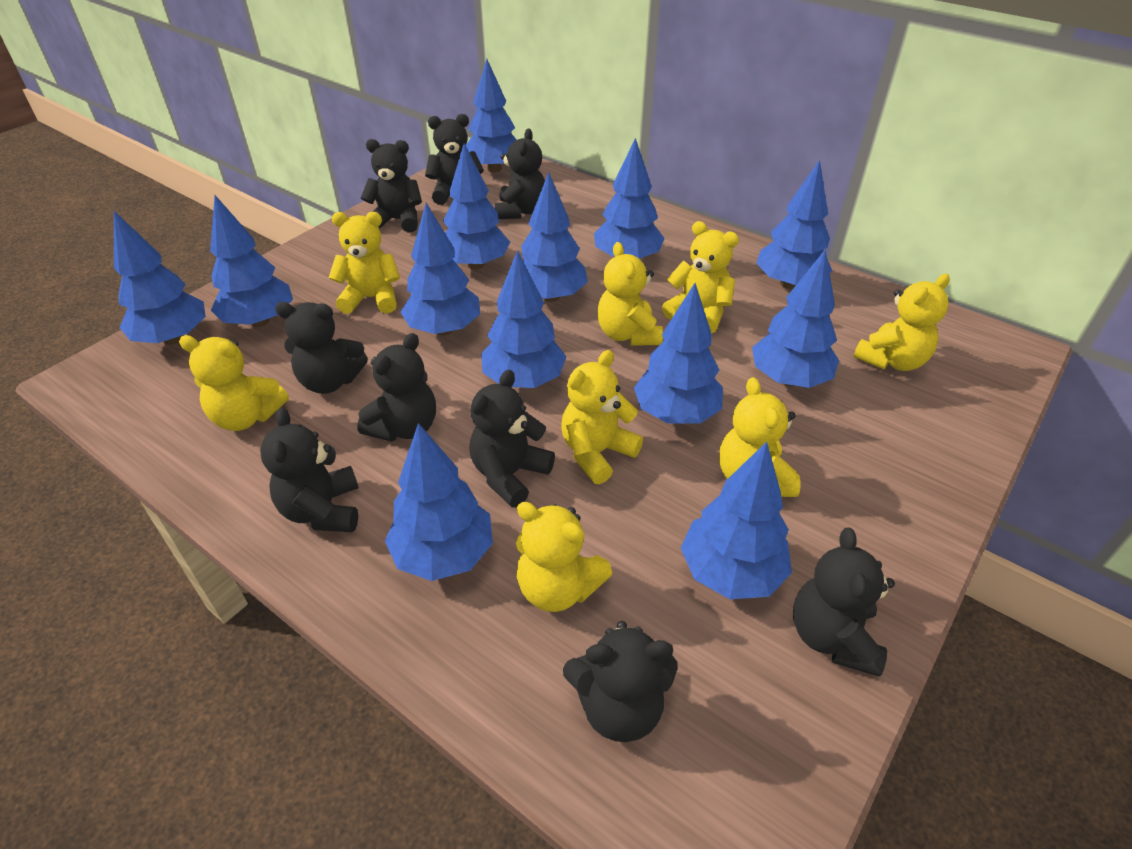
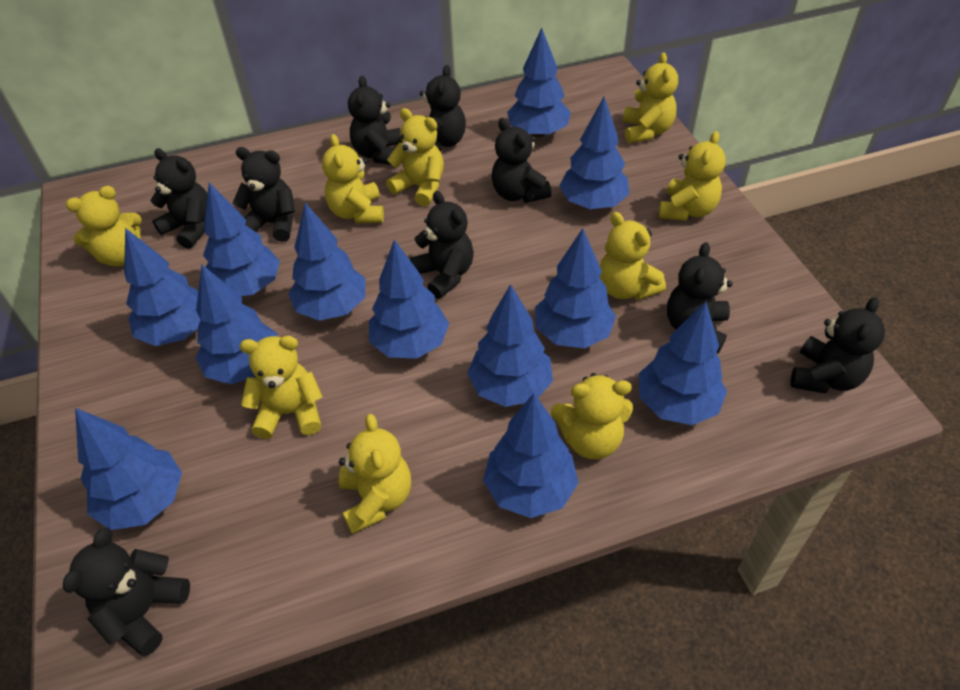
blue tree: 13 -> 12
yellow teddy bear: 8 -> 9

